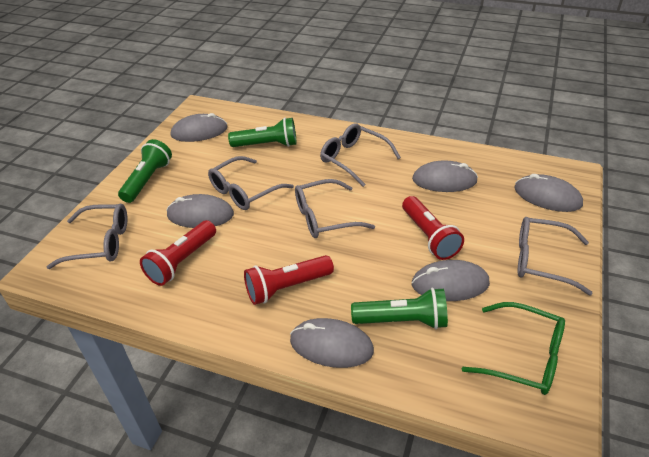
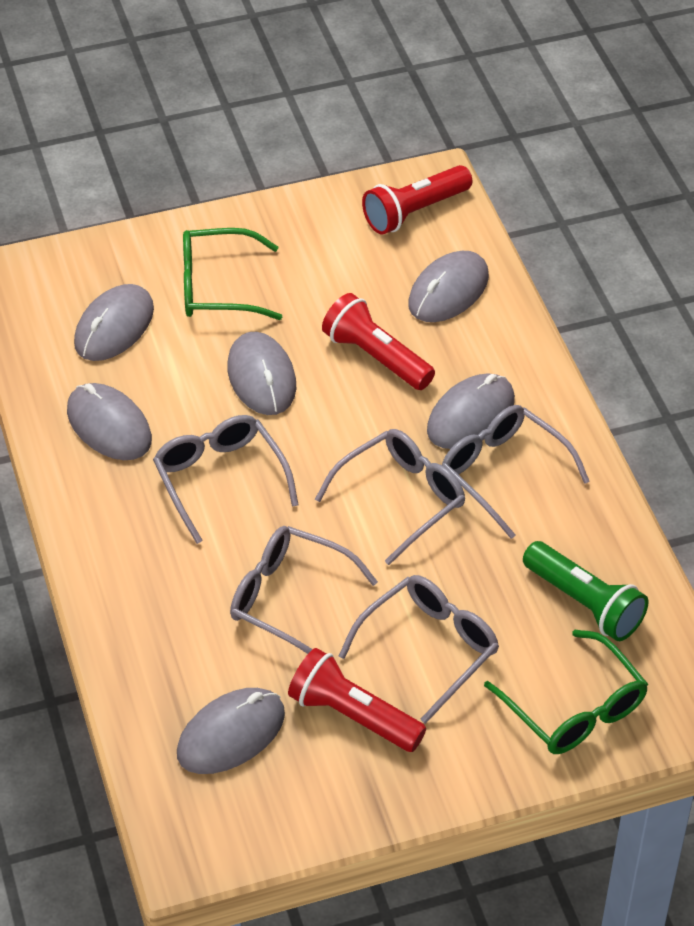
green flashlight: 3 -> 1
green glasses: 1 -> 2

